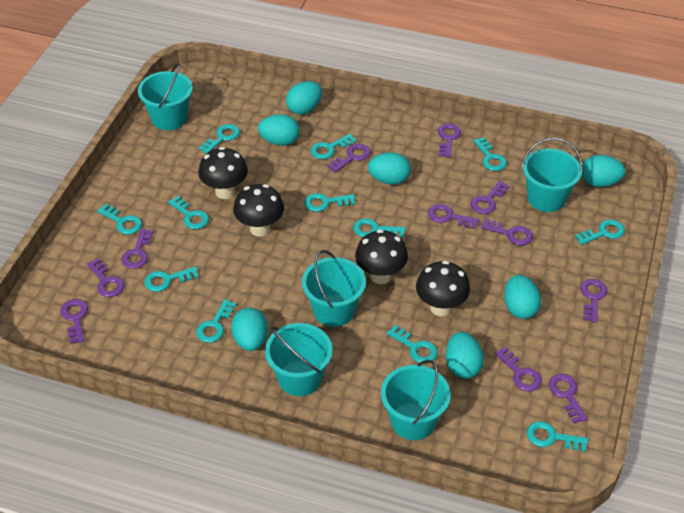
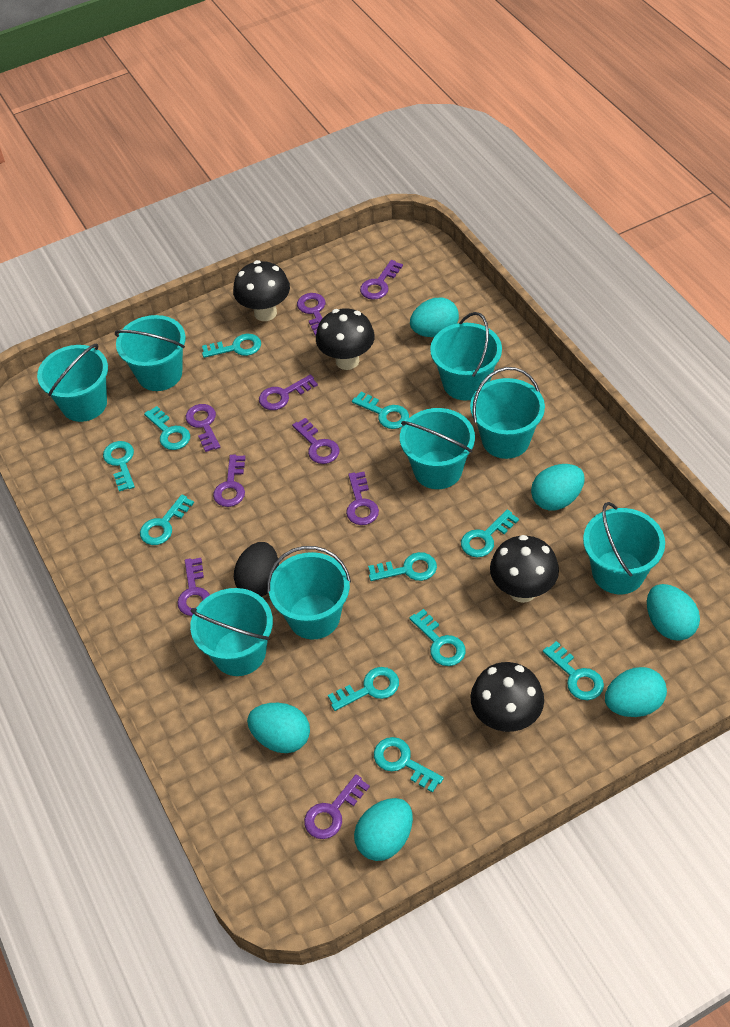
black egg: 0 -> 1
purple key: 11 -> 9
turquoise bucket: 5 -> 8
turquoise egg: 7 -> 6
turquoise key: 12 -> 11

